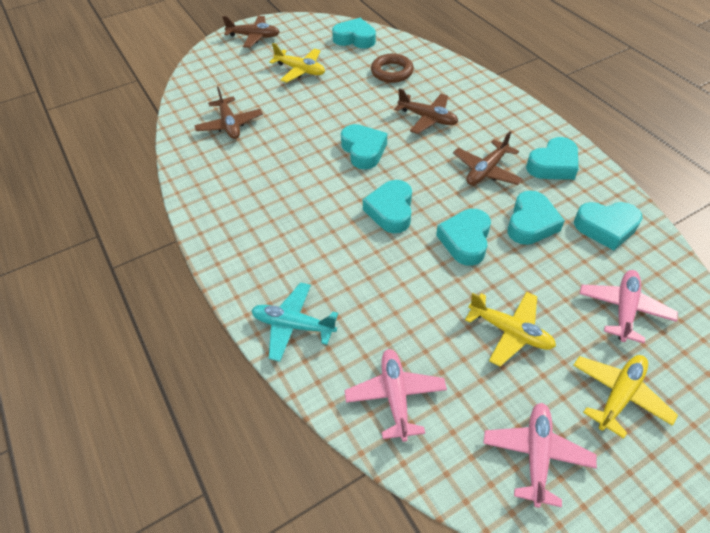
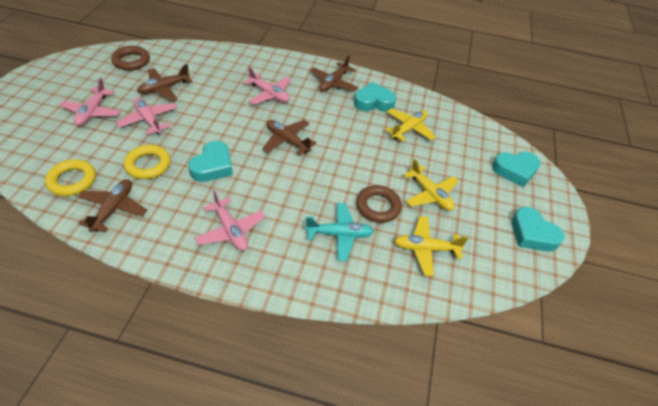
brown ring: 1 -> 2
pink plane: 3 -> 4
turquoise heart: 7 -> 4
yellow ring: 0 -> 2

